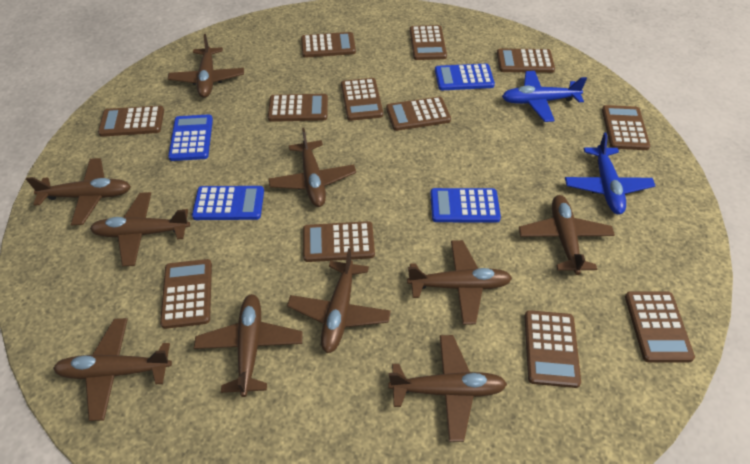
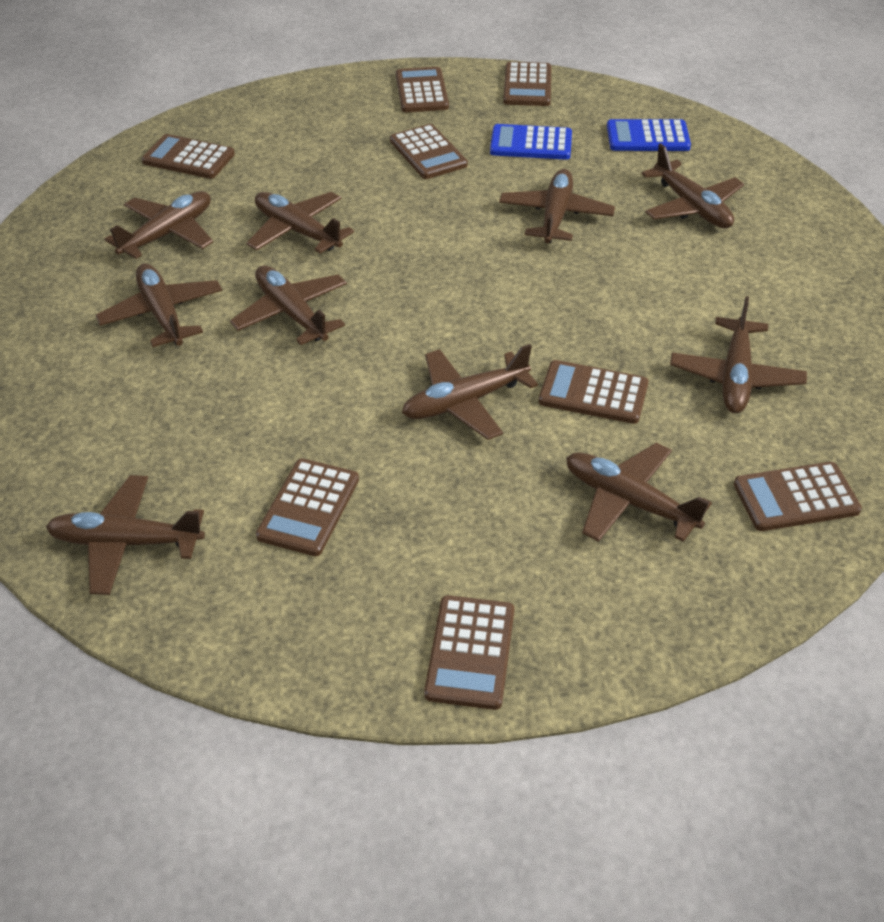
blue calculator: 4 -> 2
blue plane: 2 -> 0
brown calculator: 12 -> 8

